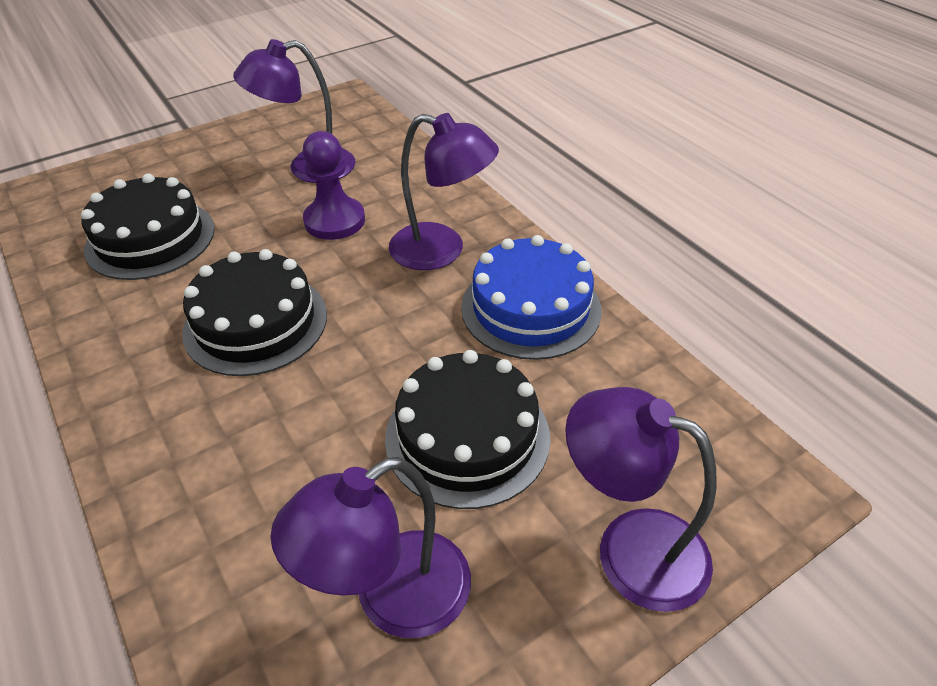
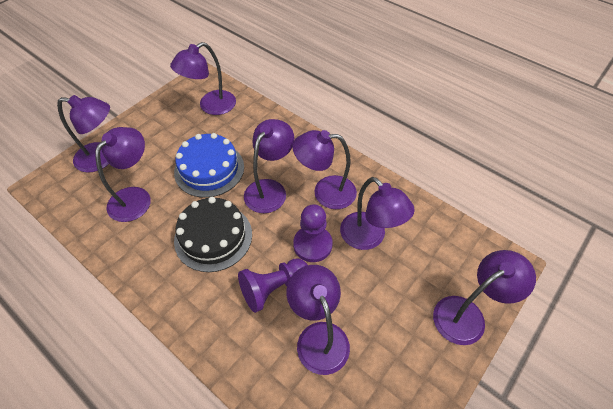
black cake: 3 -> 1
purple lamp: 4 -> 8
purple pawn: 1 -> 2

